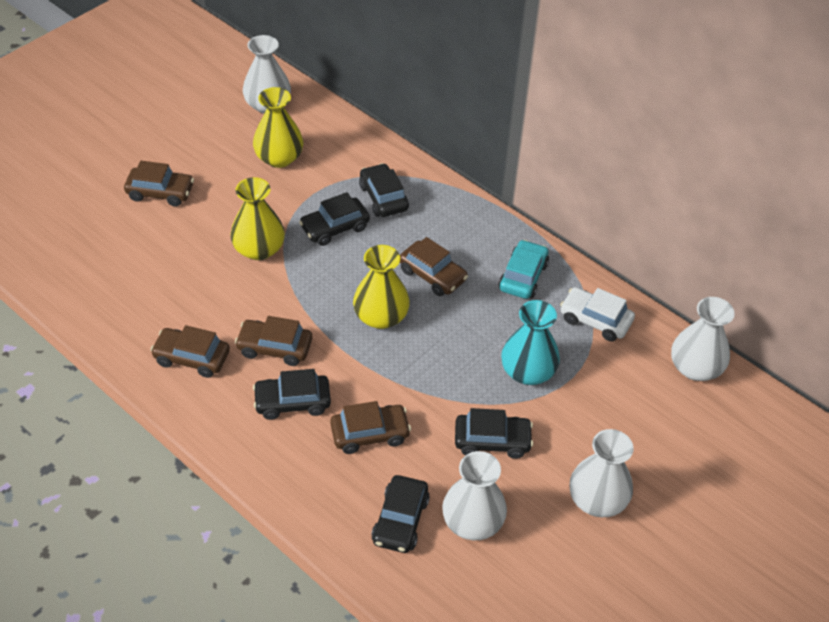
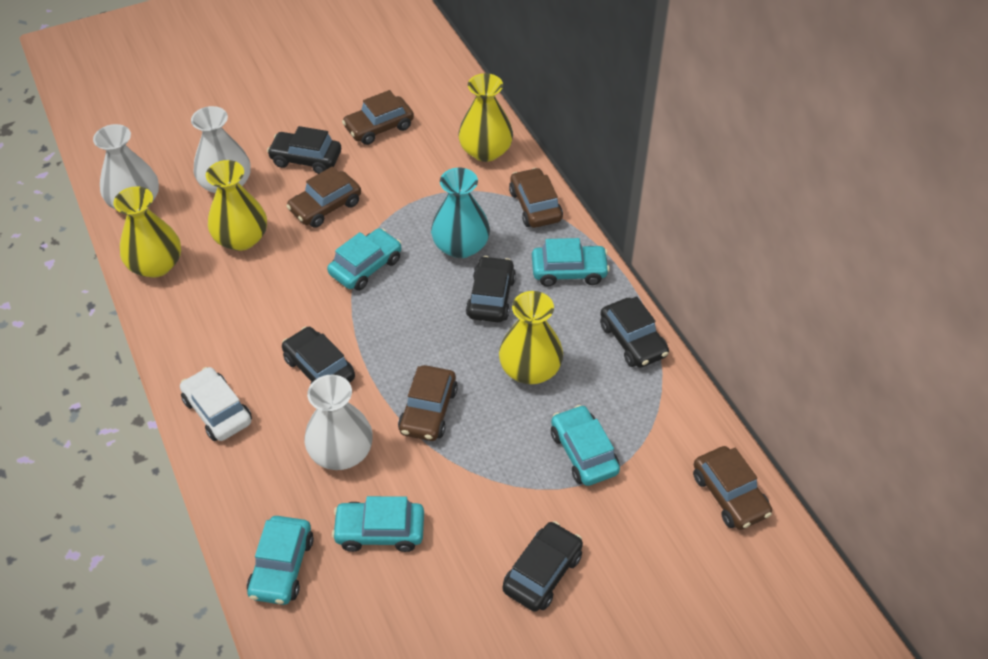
turquoise car: 1 -> 5
white vase: 4 -> 3
yellow vase: 3 -> 4

